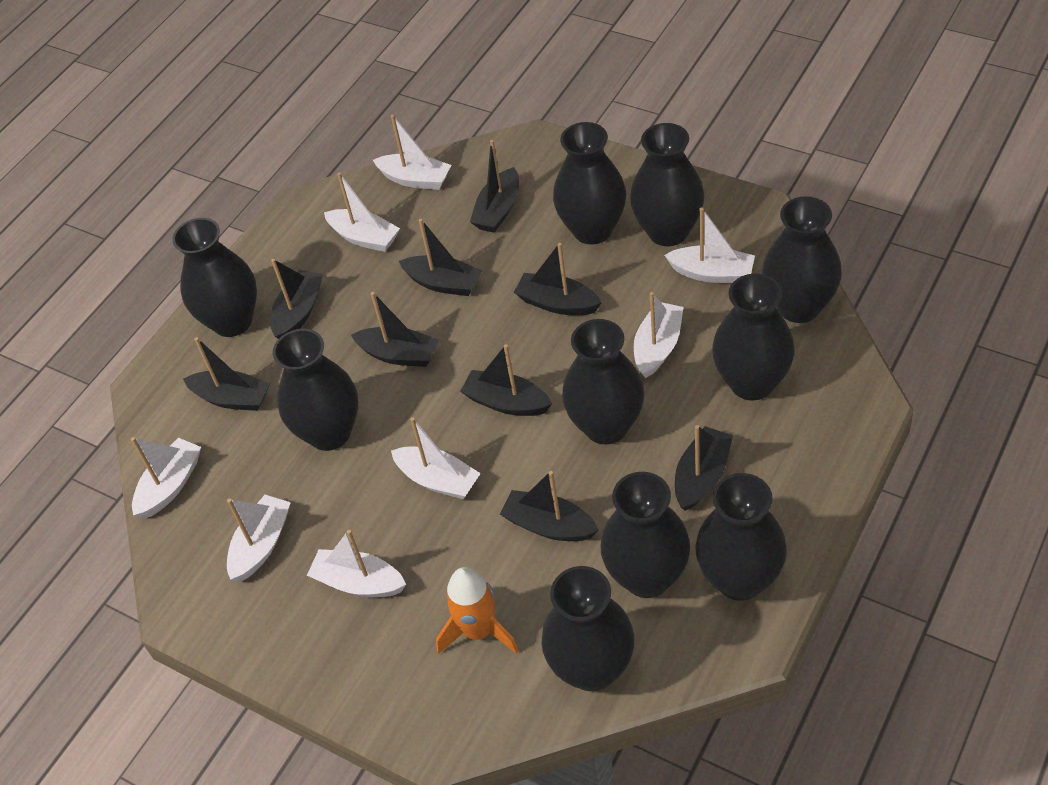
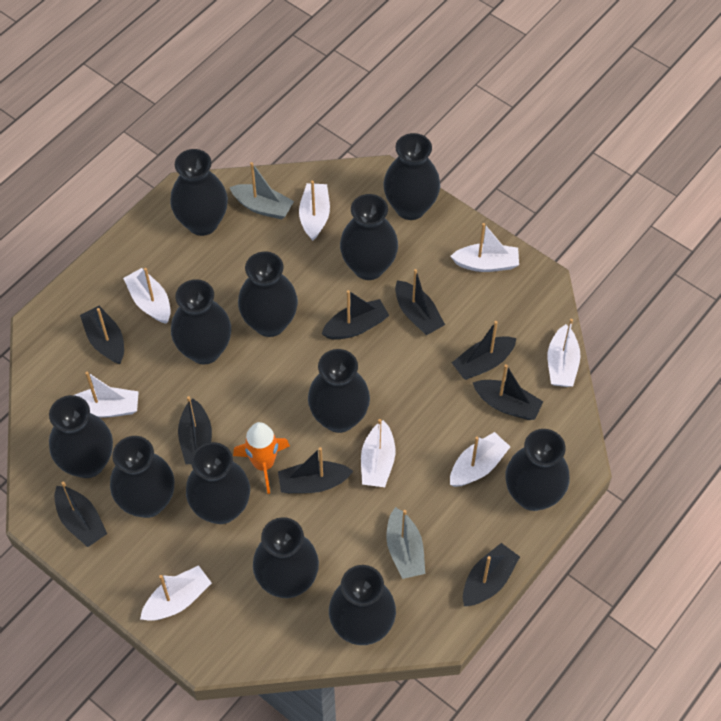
black vase: 10 -> 12
grey boat: 0 -> 2

